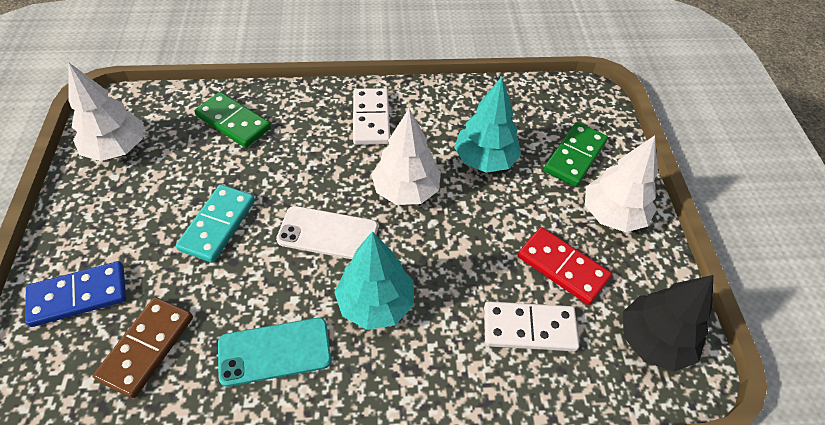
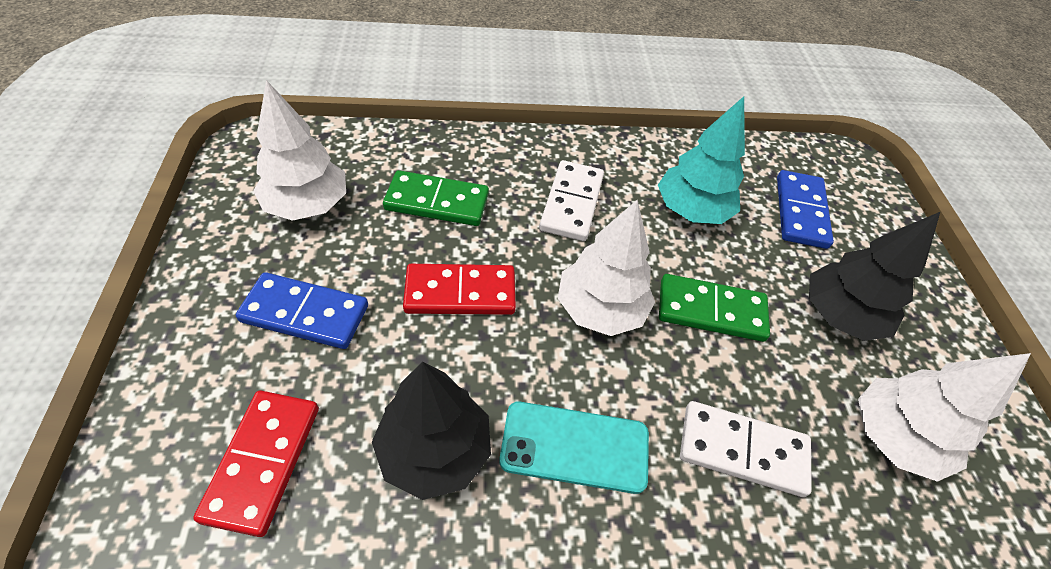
black tree: 1 -> 2
blue domino: 1 -> 2
brown domino: 1 -> 0
red domino: 1 -> 2
turquoise domino: 1 -> 0
turquoise tree: 2 -> 1
white phone: 1 -> 0

